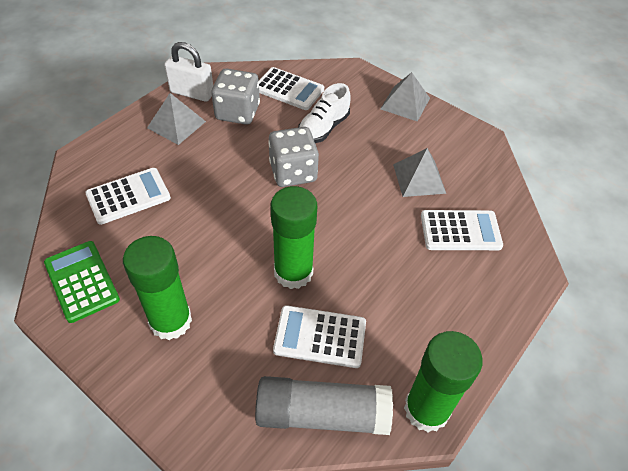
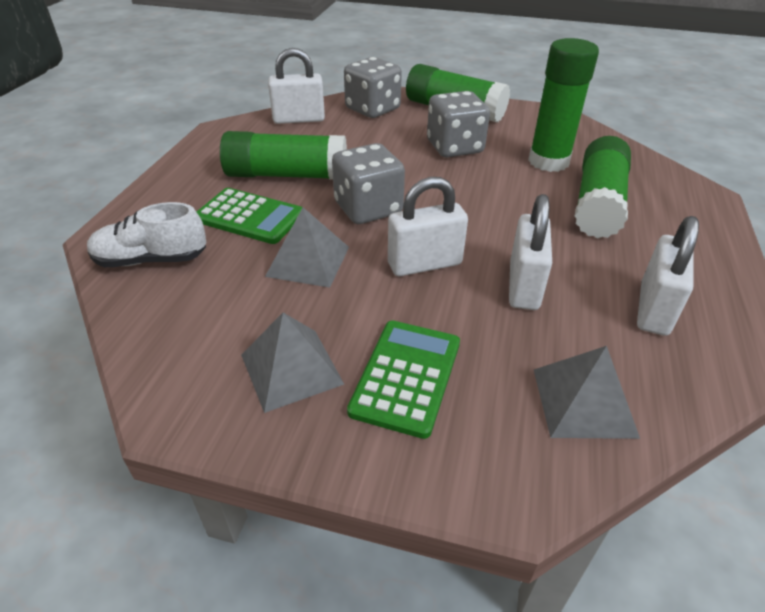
green calculator: 1 -> 2
green glue stick: 3 -> 4
grey dice: 2 -> 3
grey glue stick: 1 -> 0
white calculator: 4 -> 0
white padlock: 1 -> 4

